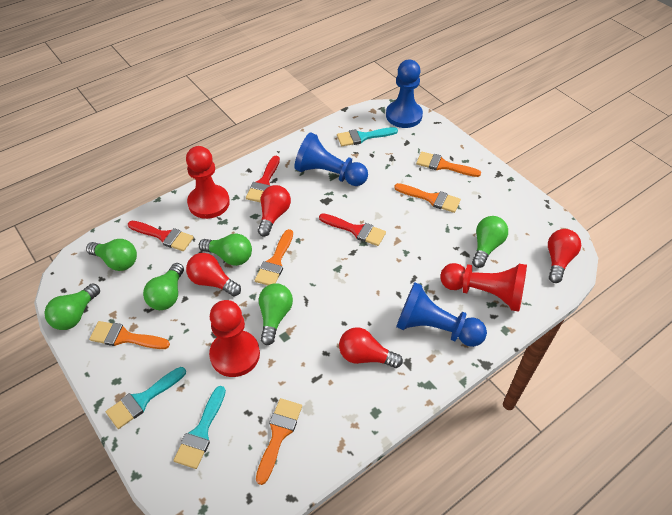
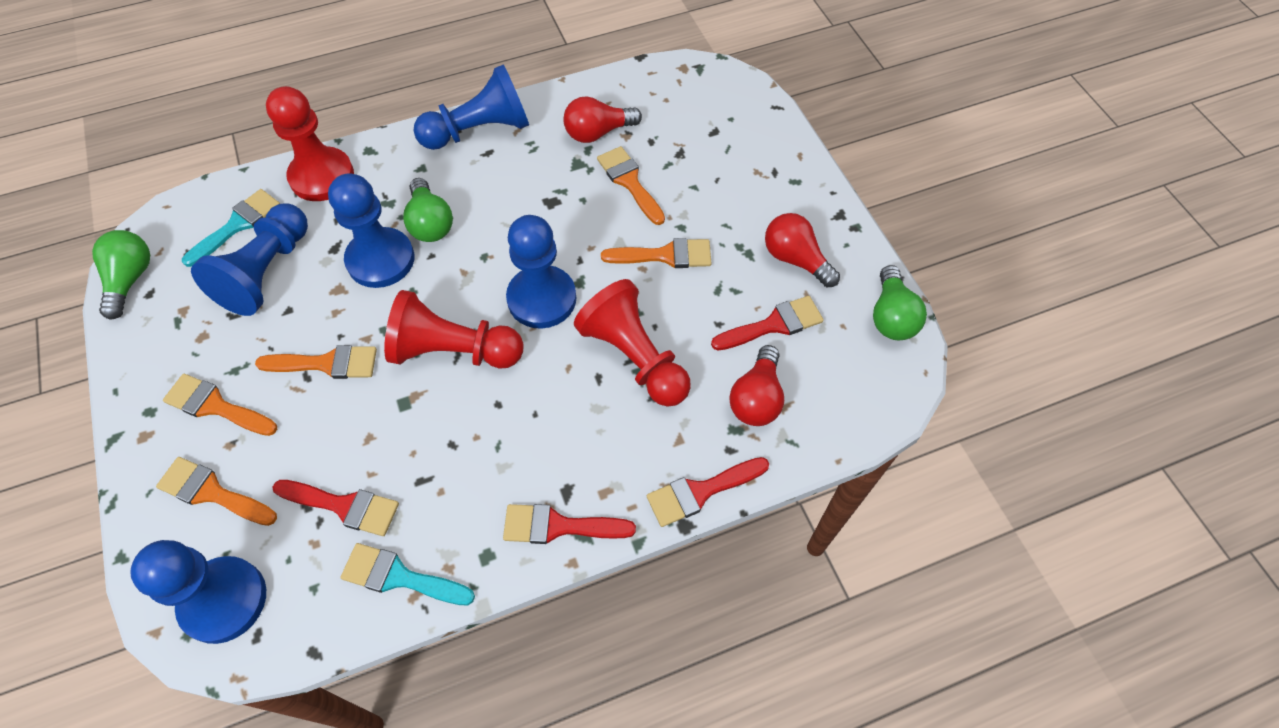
blue pawn: 3 -> 5
green light bulb: 6 -> 3
red brush: 3 -> 4
red light bulb: 4 -> 3
turquoise brush: 3 -> 2

